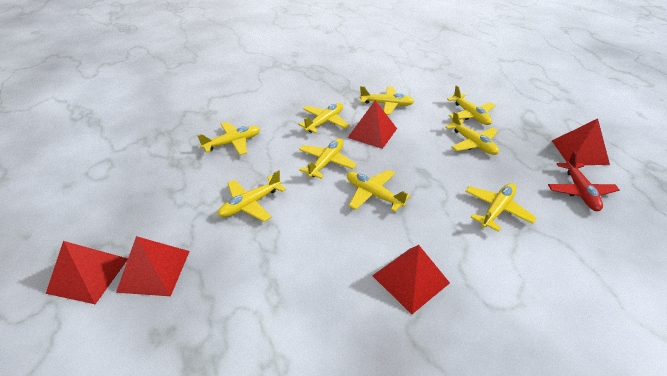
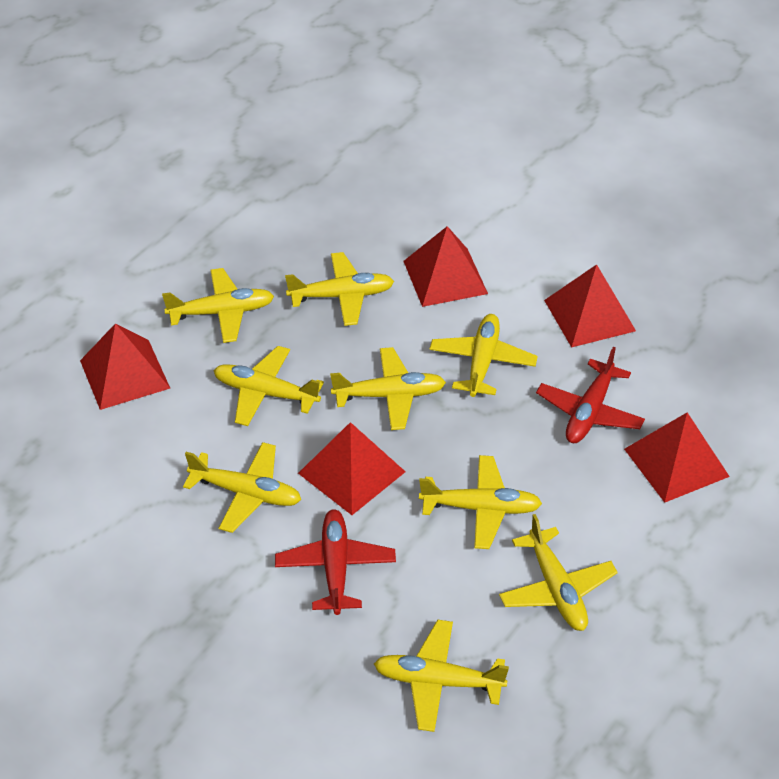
red plane: 1 -> 2

